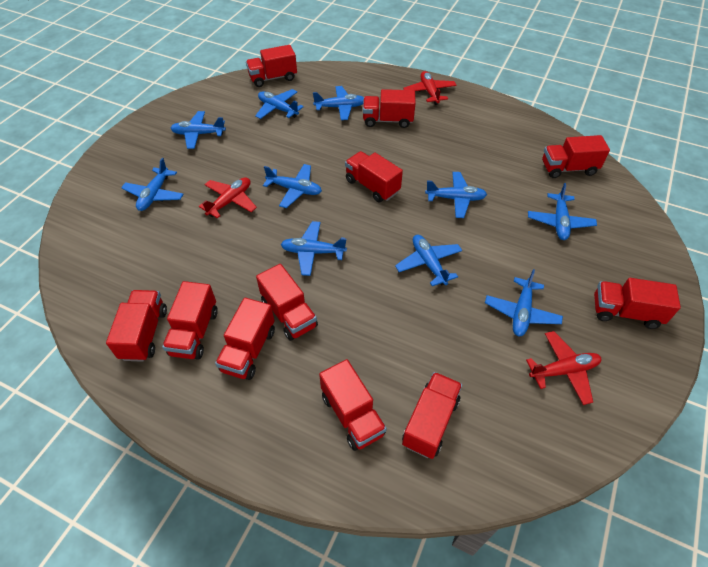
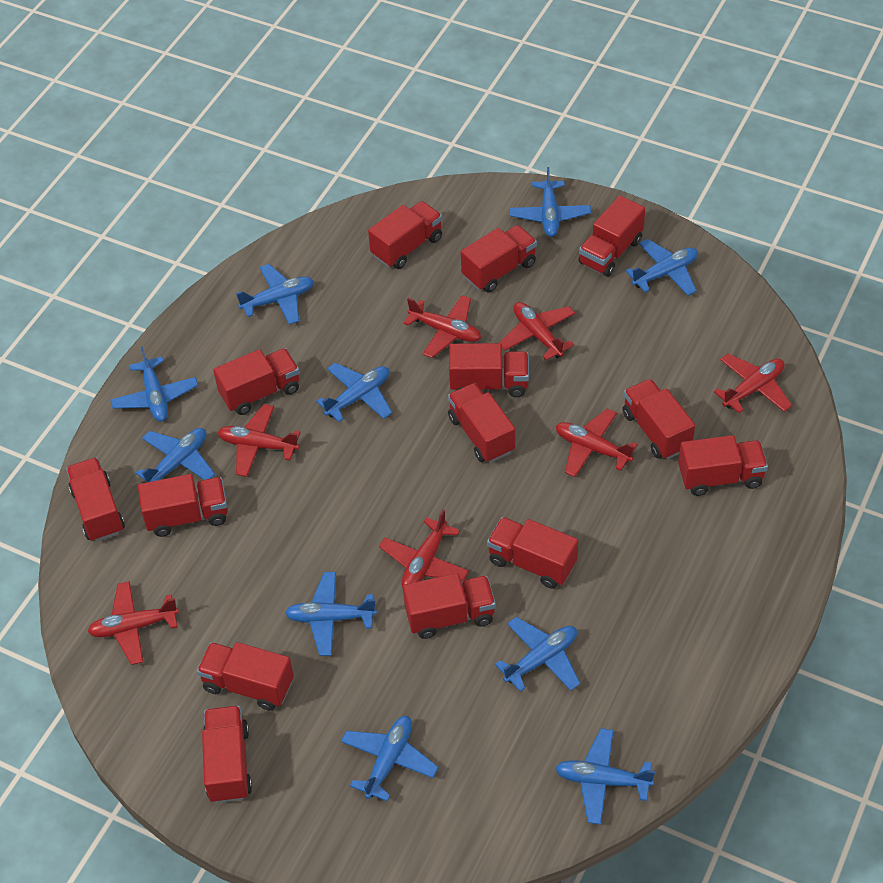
red plane: 3 -> 7
red truck: 11 -> 14

